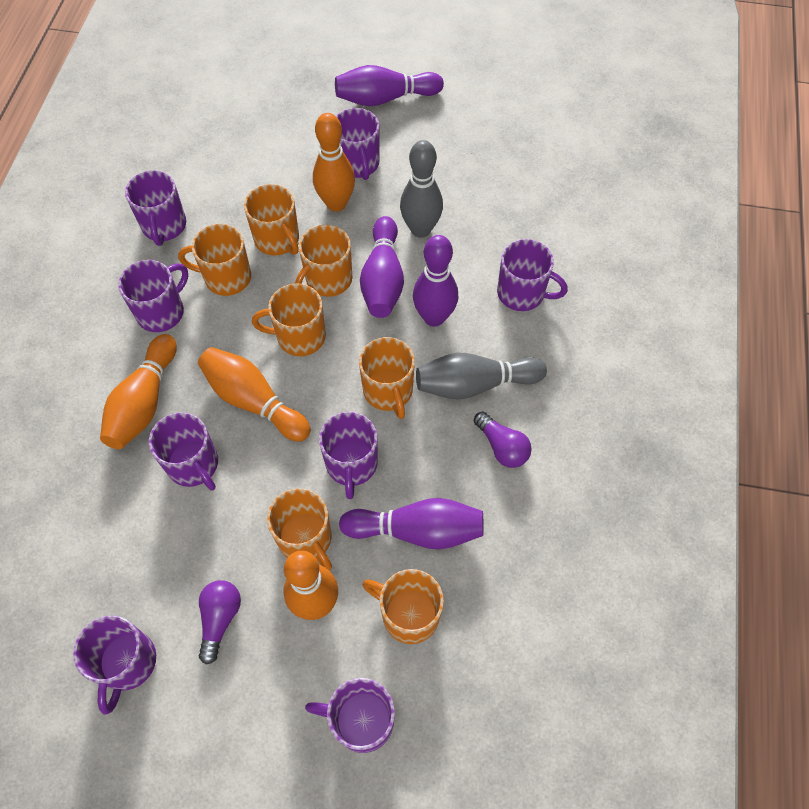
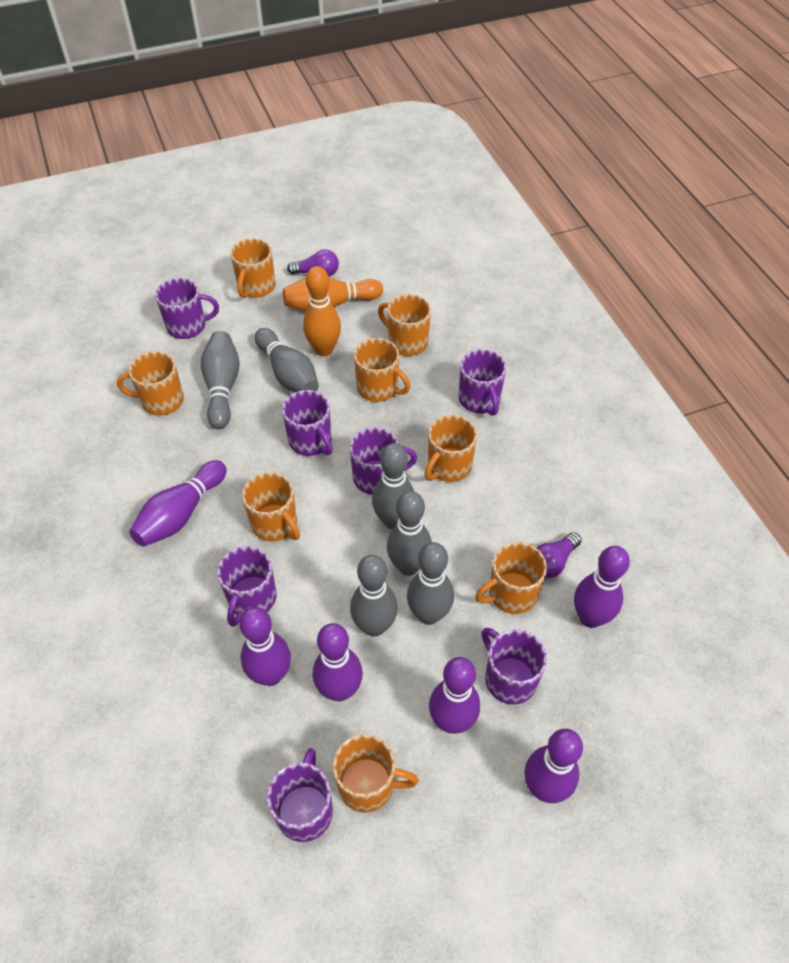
grey bowling pin: 2 -> 6
orange bowling pin: 4 -> 2
orange mug: 7 -> 8
purple bowling pin: 4 -> 6
purple mug: 8 -> 7

